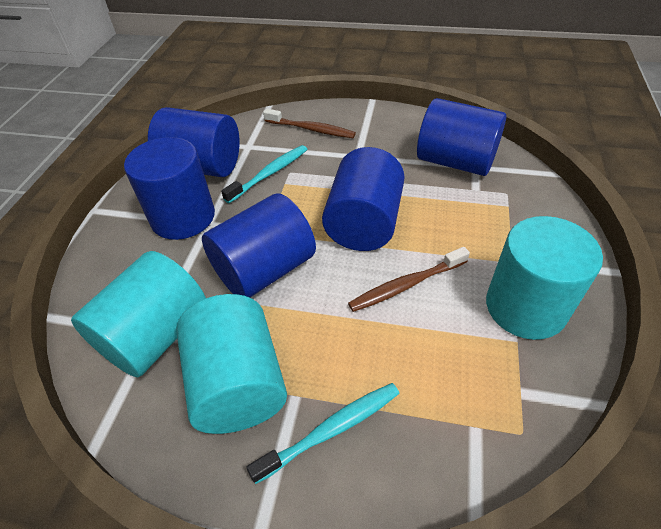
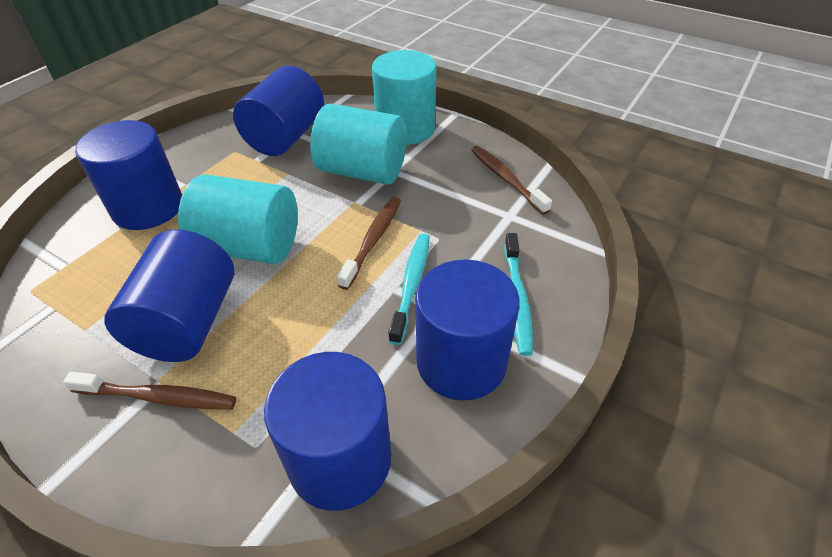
brown toothbrush: 2 -> 3

